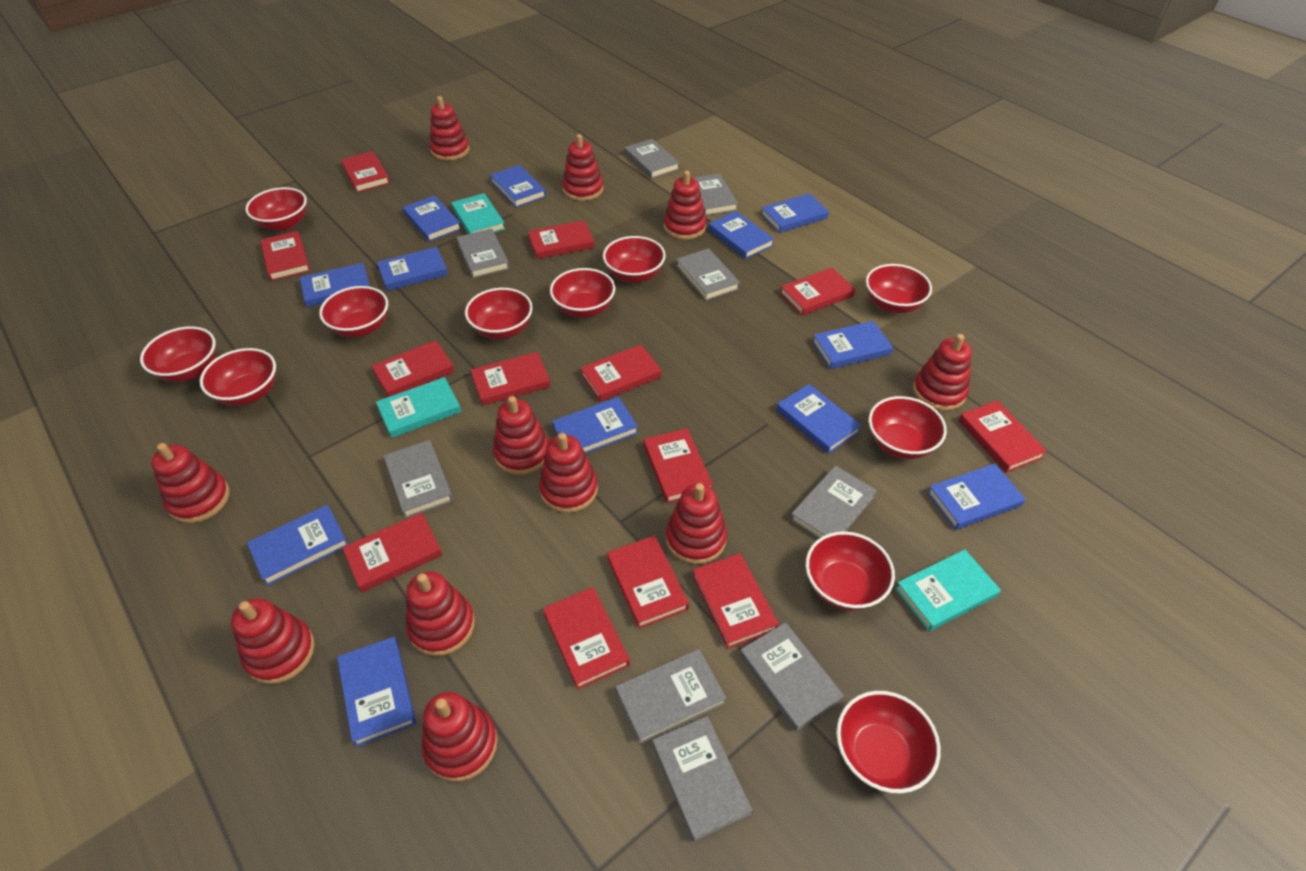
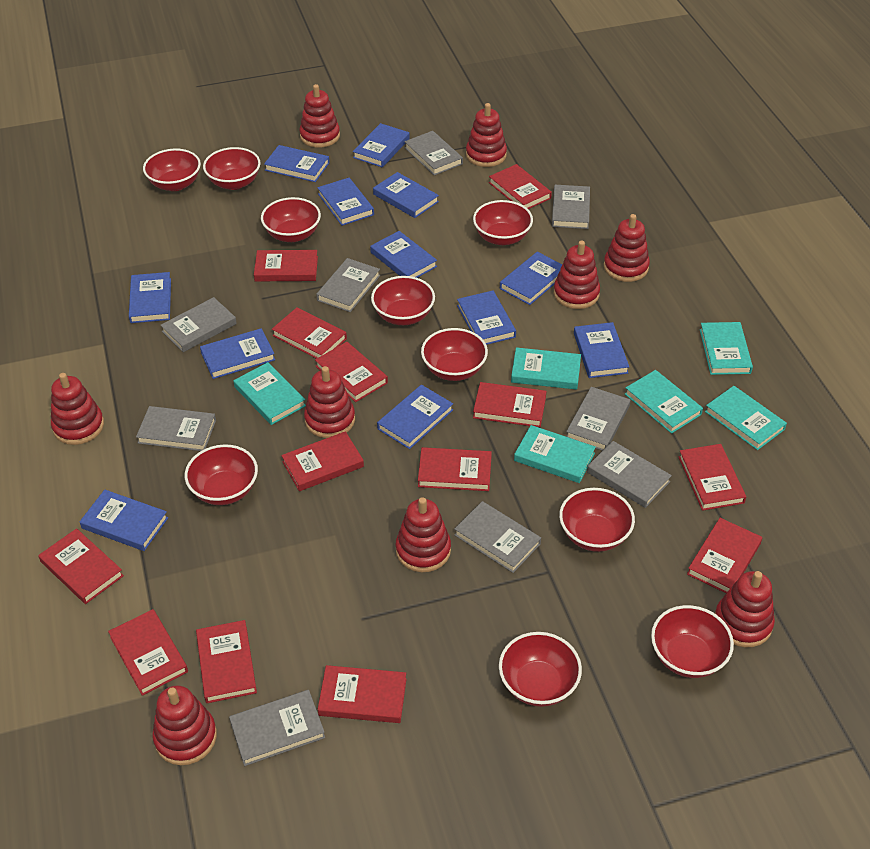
red bowl: 11 -> 10
red stacking toy: 11 -> 9
turquoise book: 3 -> 6

